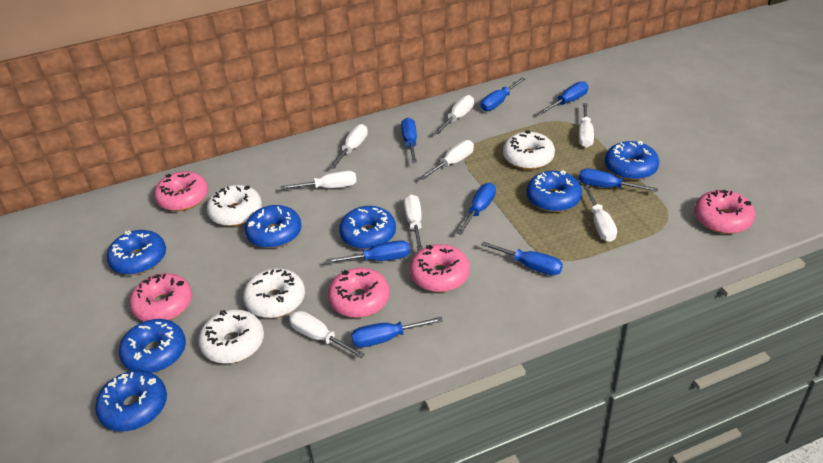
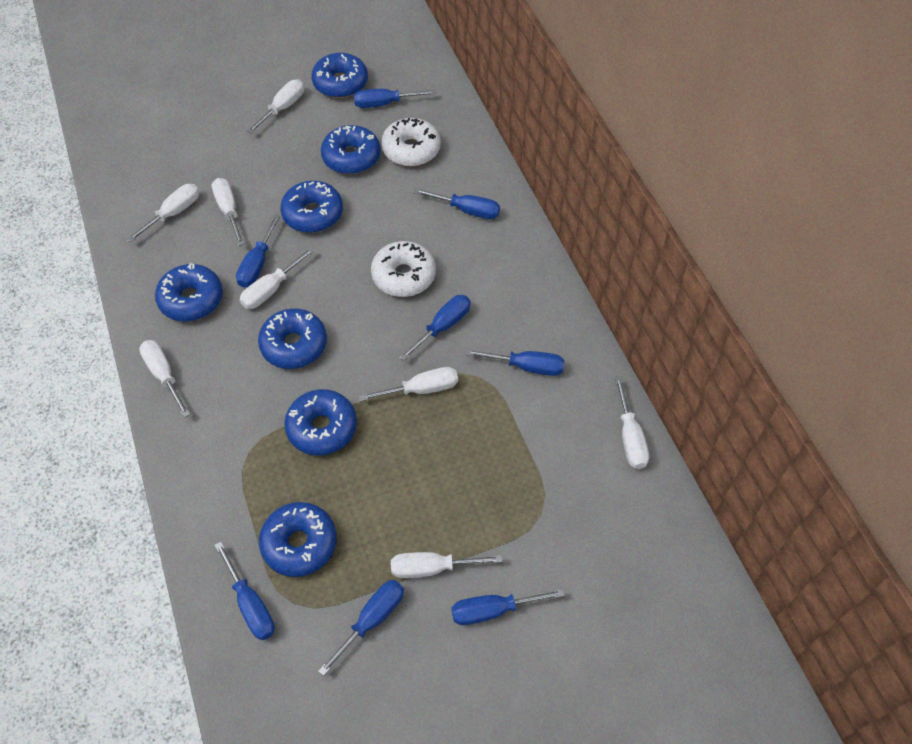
pink donut: 5 -> 0
white donut: 4 -> 2

